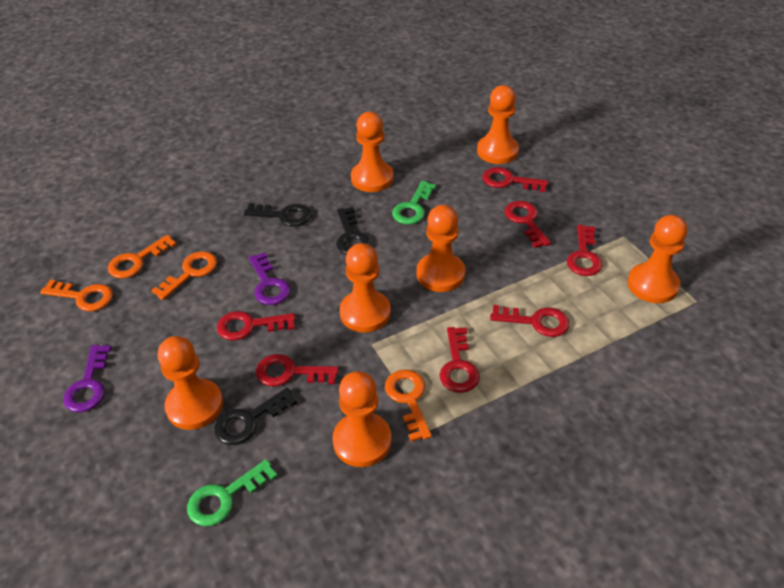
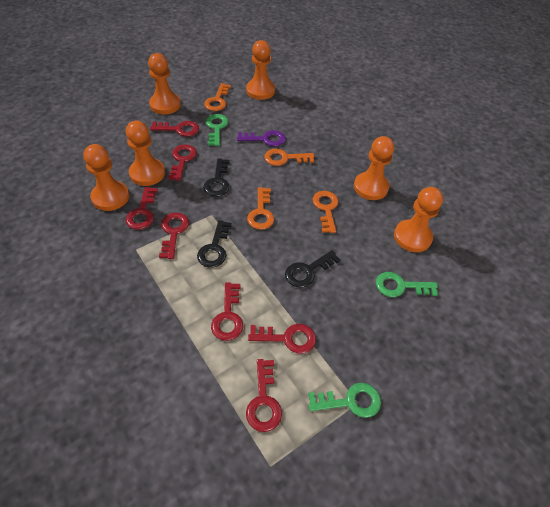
green key: 2 -> 3
orange pawn: 7 -> 6
purple key: 2 -> 1

